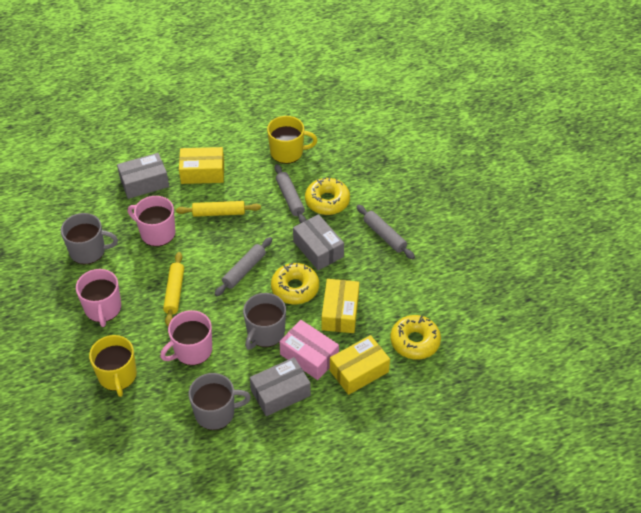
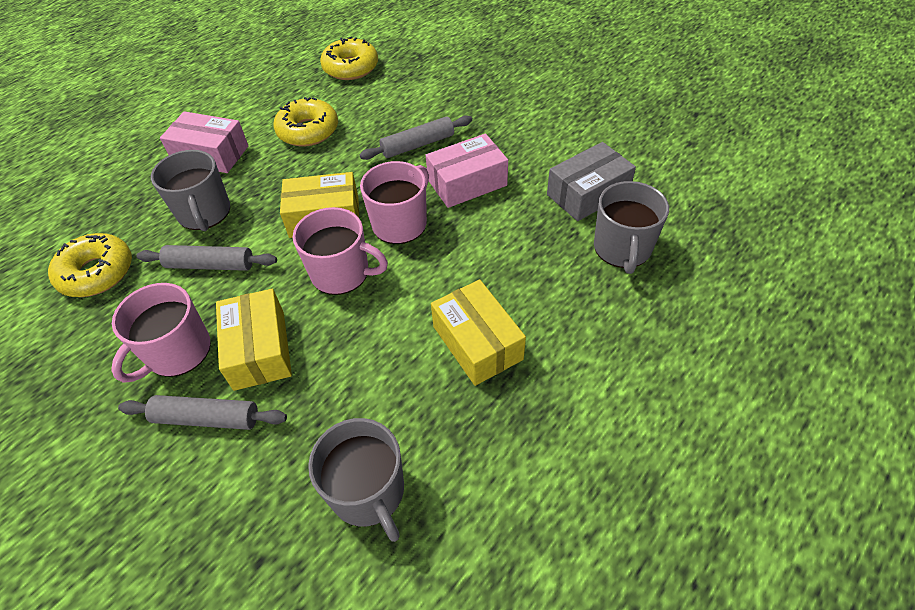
grey box: 3 -> 1
pink box: 1 -> 2
yellow mug: 2 -> 0
yellow rolling pin: 2 -> 0

